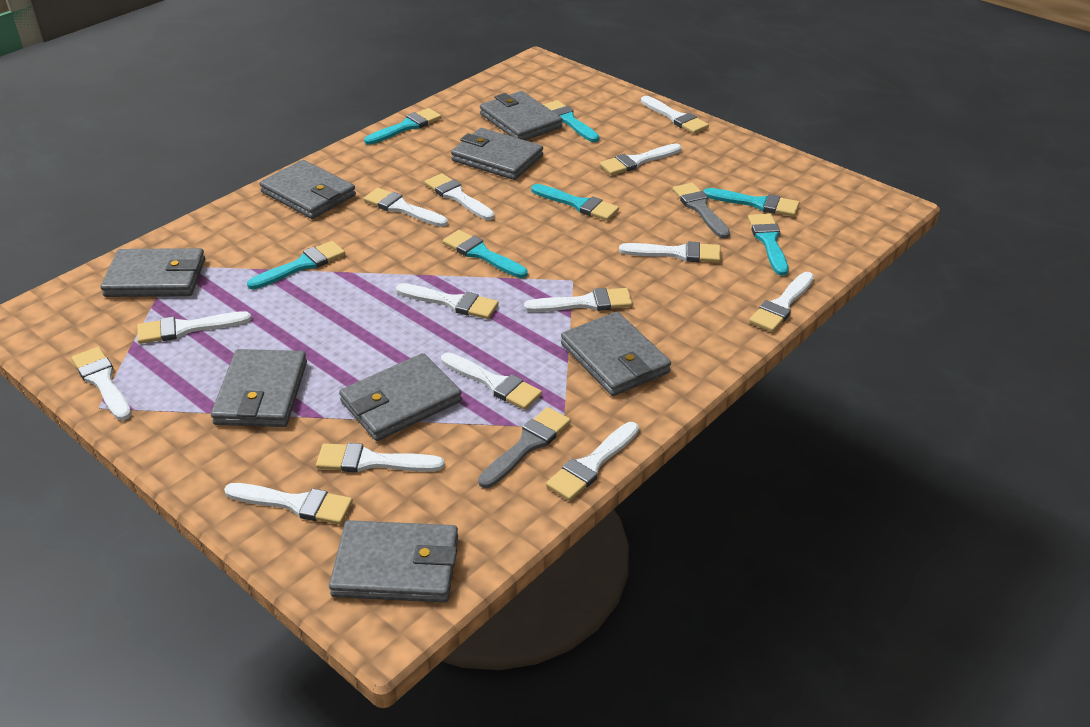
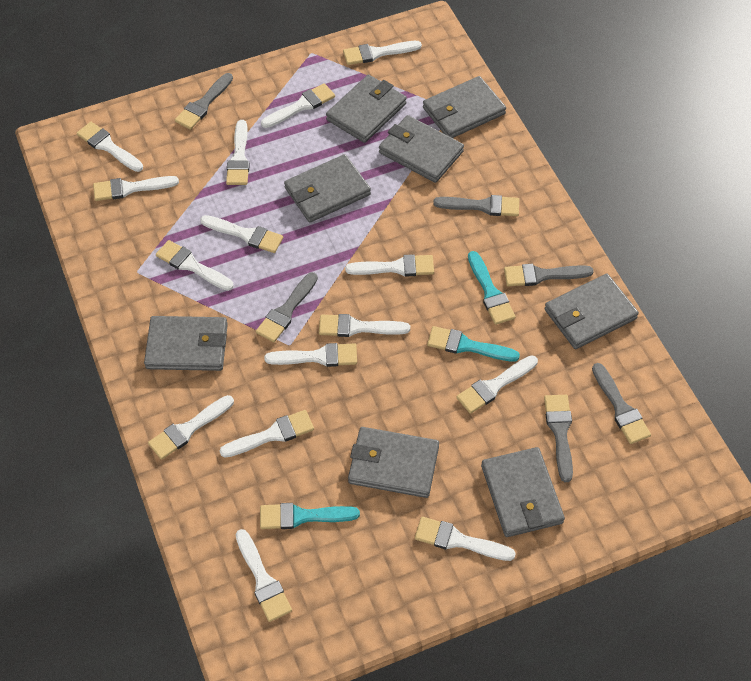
grey brush: 2 -> 6
turquoise brush: 7 -> 3
white brush: 14 -> 15

